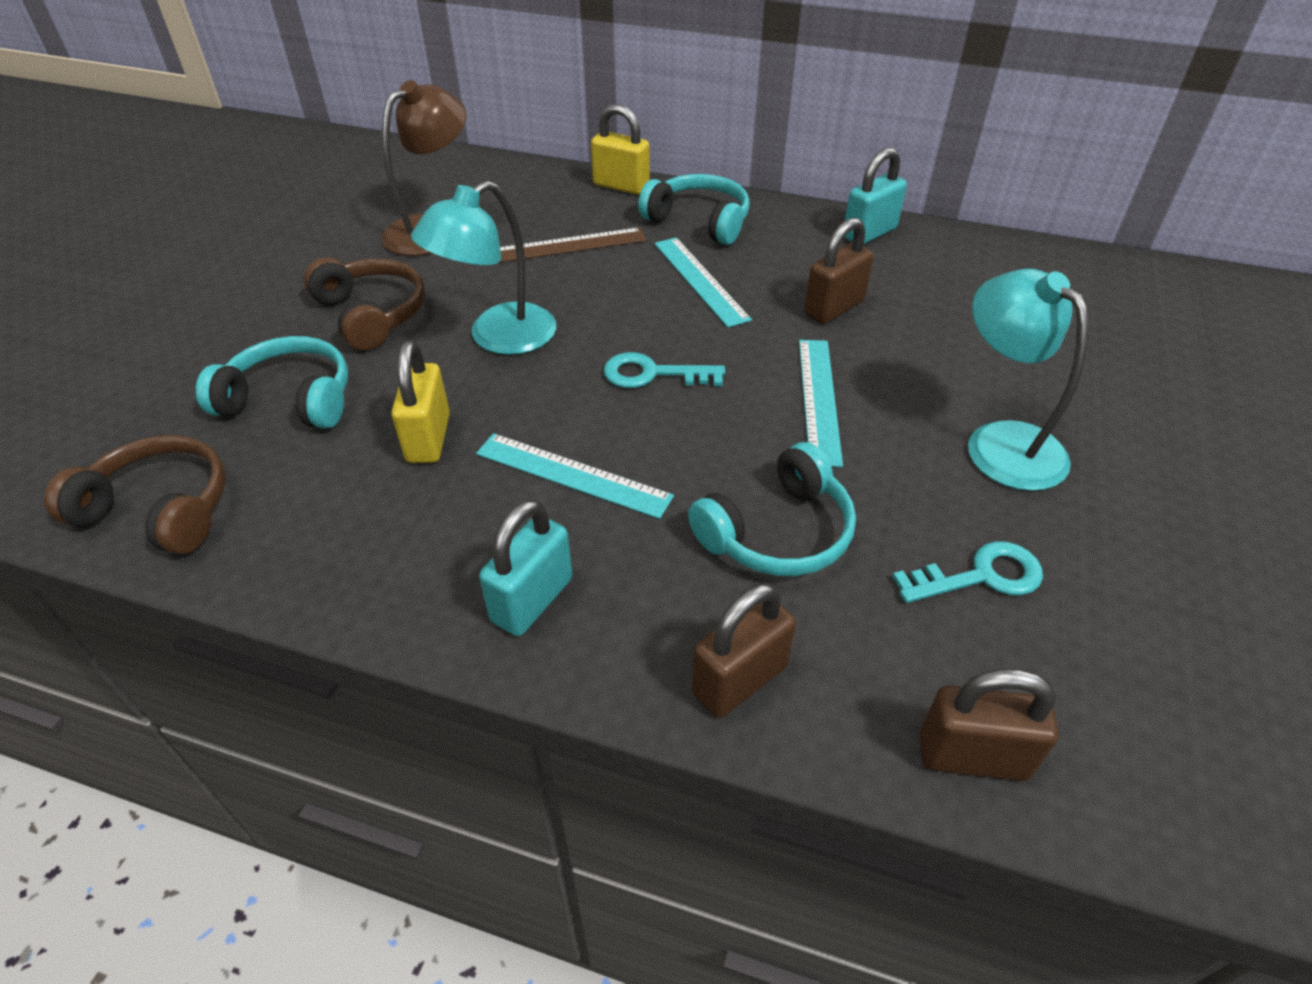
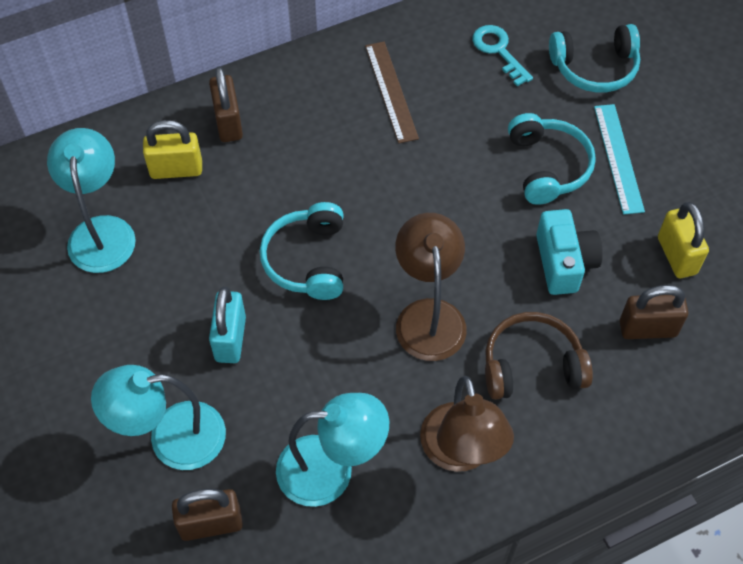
brown headphones: 2 -> 1
brown lamp: 1 -> 2
turquoise camera: 0 -> 1
turquoise key: 2 -> 1
turquoise lamp: 2 -> 3
turquoise padlock: 2 -> 1
turquoise ruler: 3 -> 1

